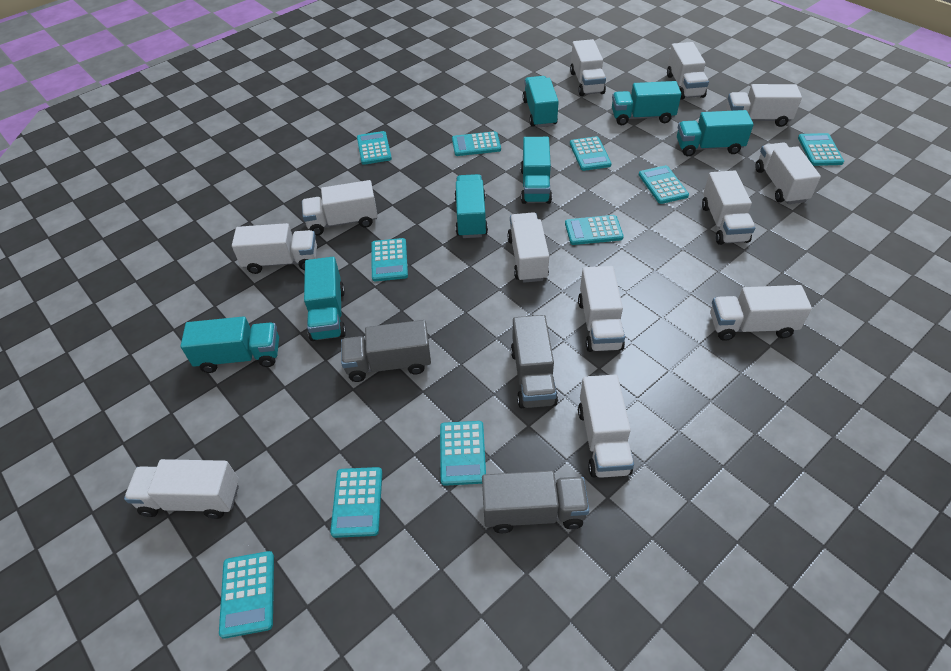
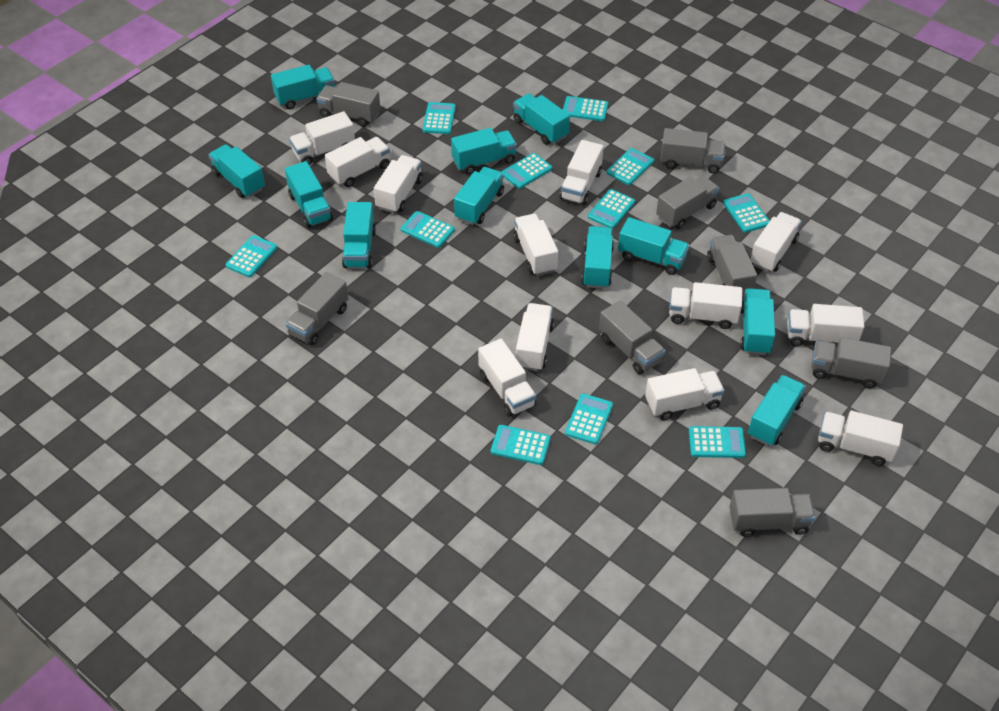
grey truck: 3 -> 8
turquoise calculator: 10 -> 11
turquoise truck: 7 -> 11

